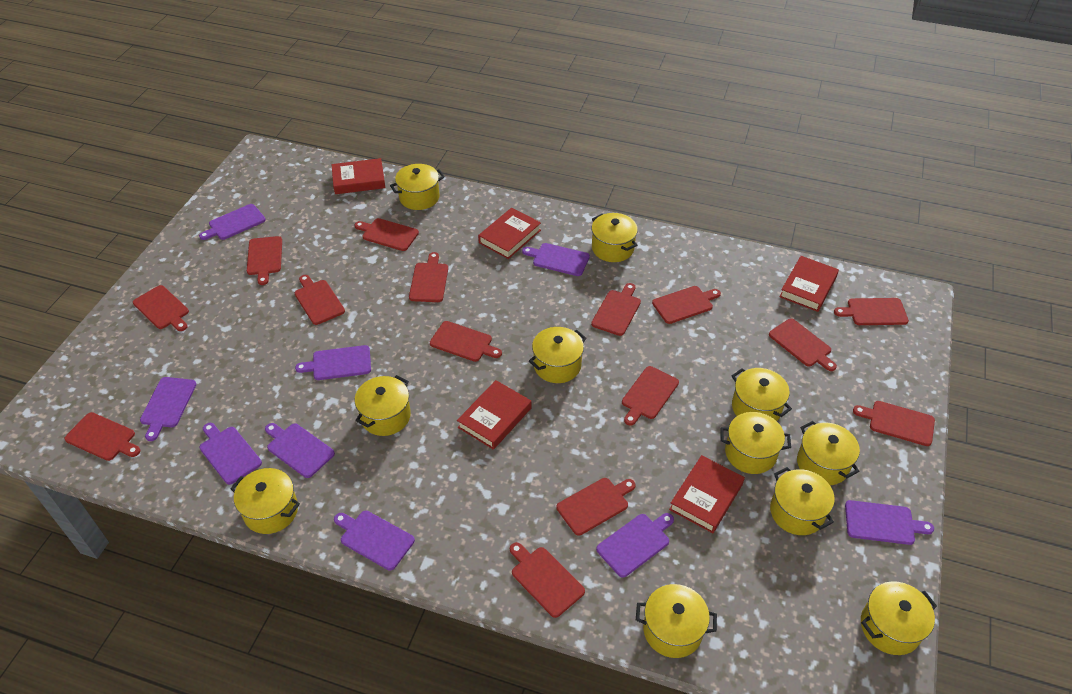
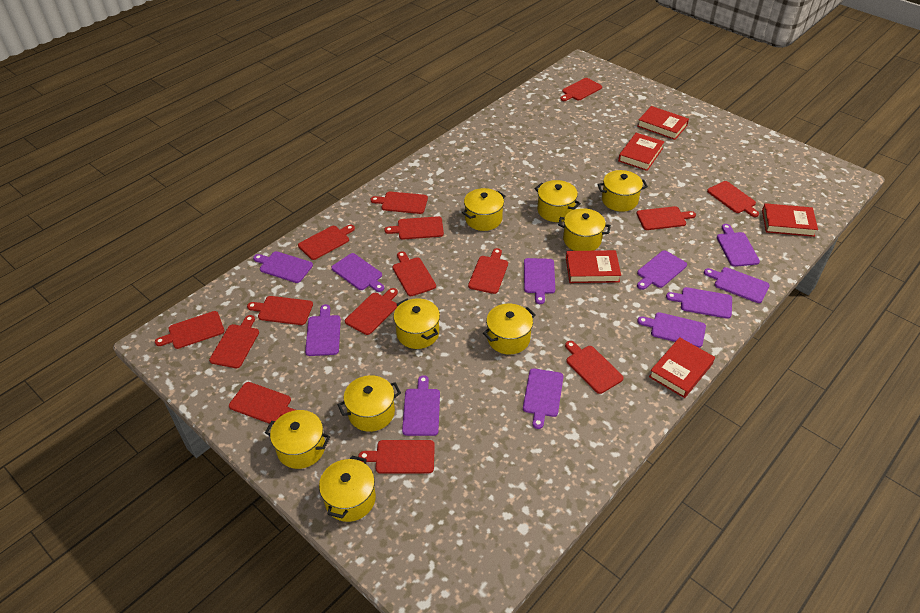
purple cutting board: 9 -> 11
yellow pot: 11 -> 9

